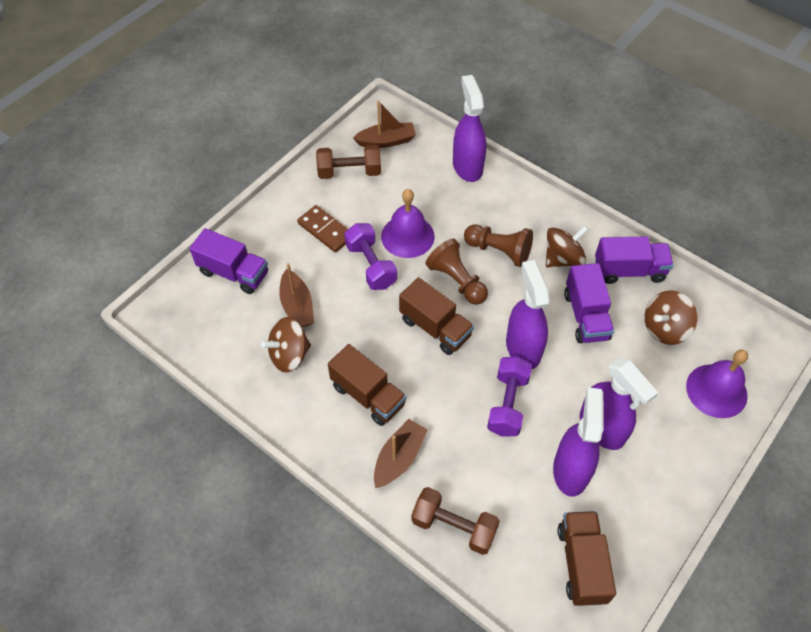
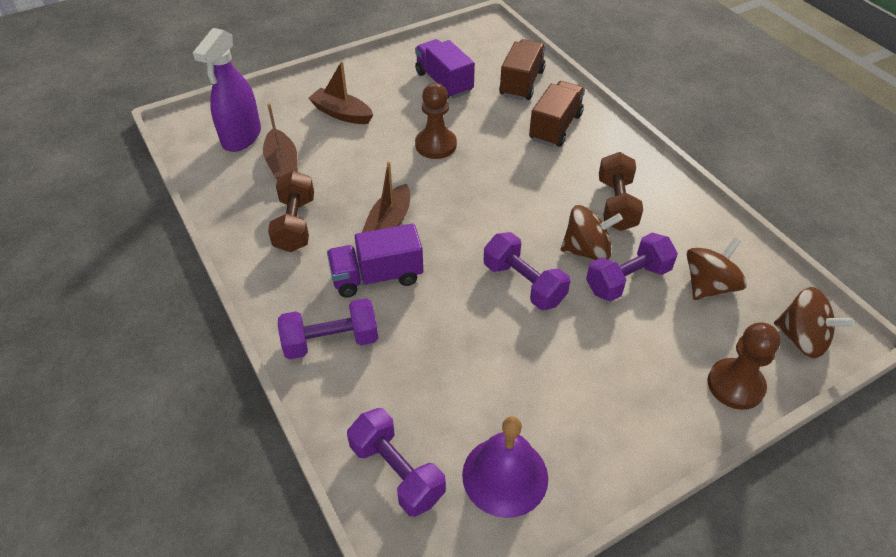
brown domino: 1 -> 0
brown truck: 3 -> 2
purple bell: 2 -> 1
purple dumbbell: 2 -> 4
purple spray bottle: 4 -> 1
purple truck: 3 -> 2

